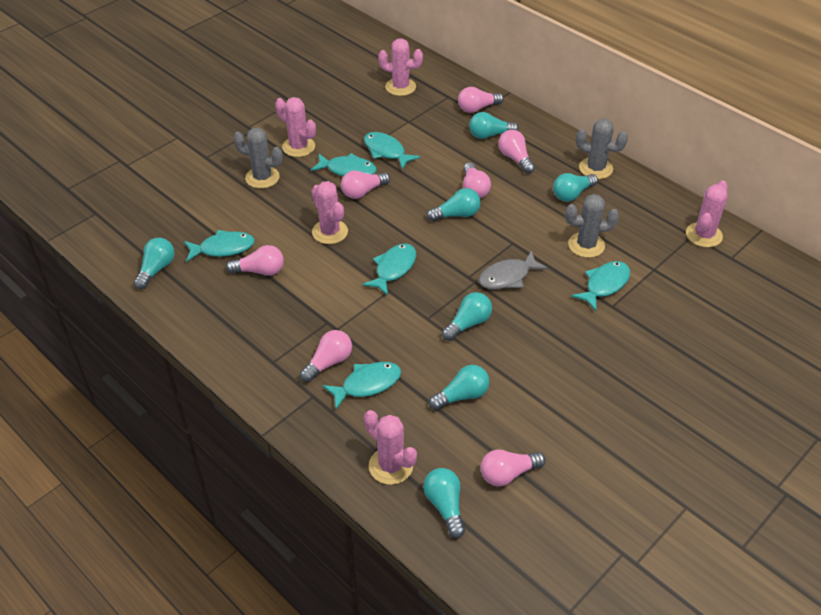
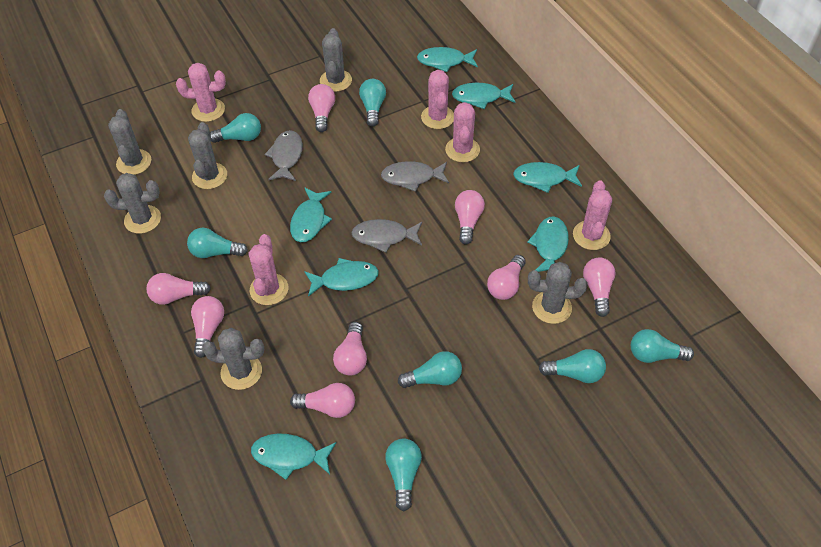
grey cactus: 3 -> 6
grey fish: 1 -> 3
pink light bulb: 7 -> 8
turquoise fish: 6 -> 7

